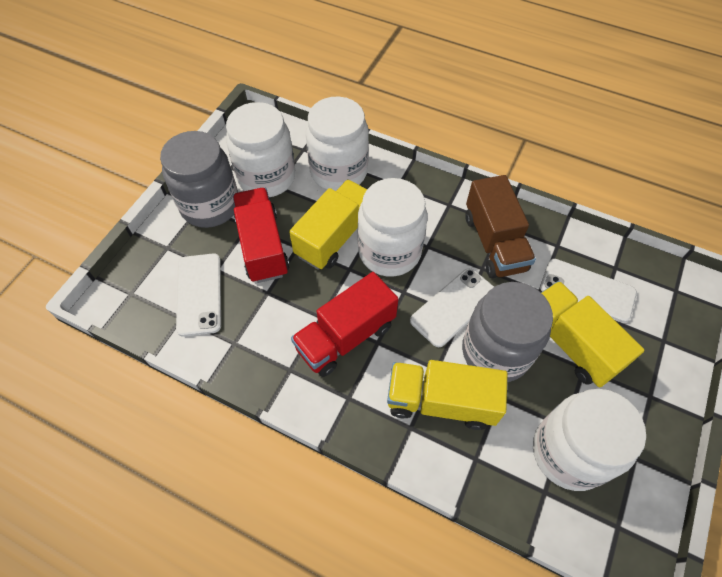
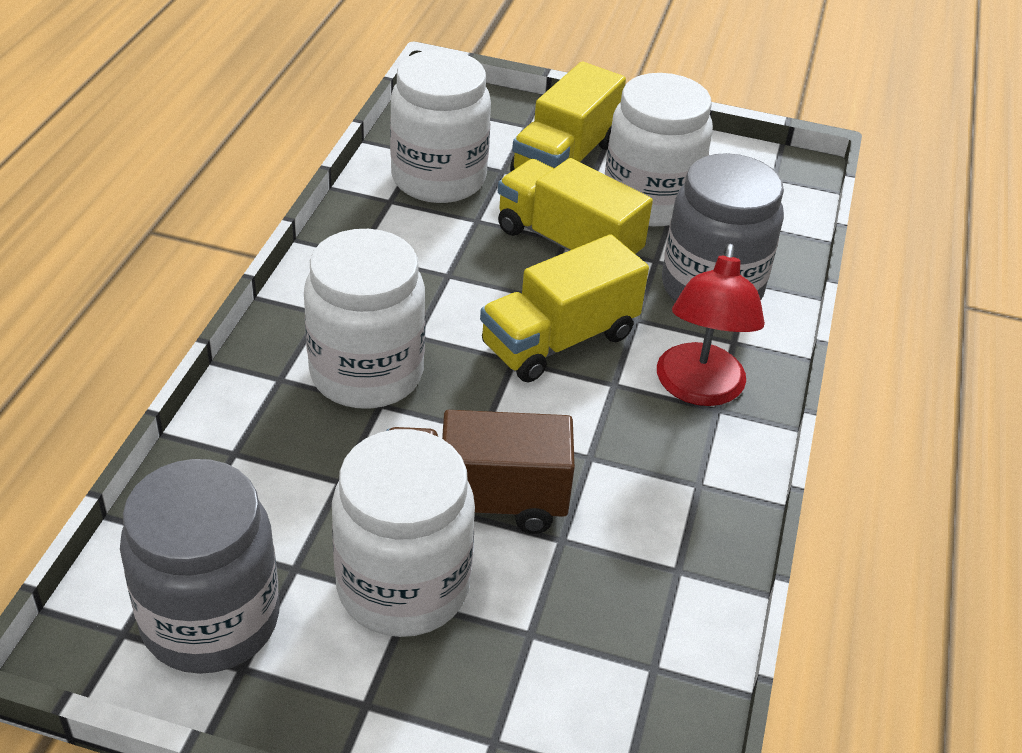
red lamp: 0 -> 1
red truck: 2 -> 0
white phone: 3 -> 0

